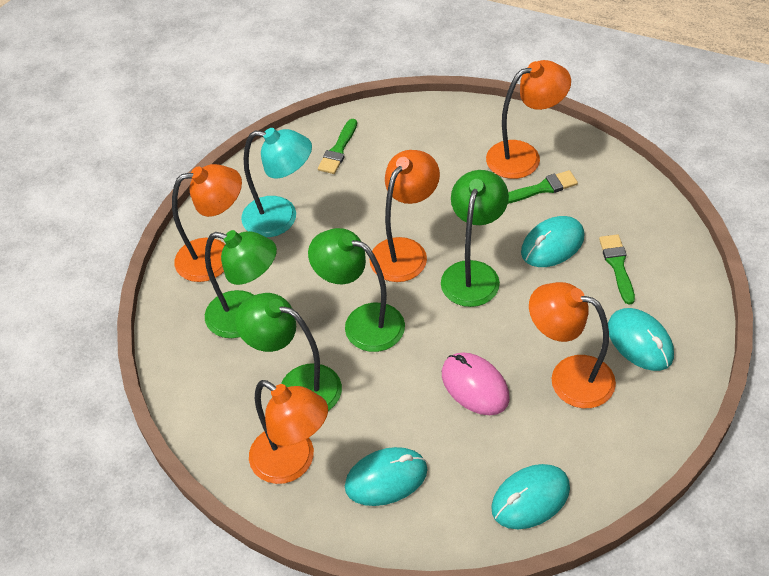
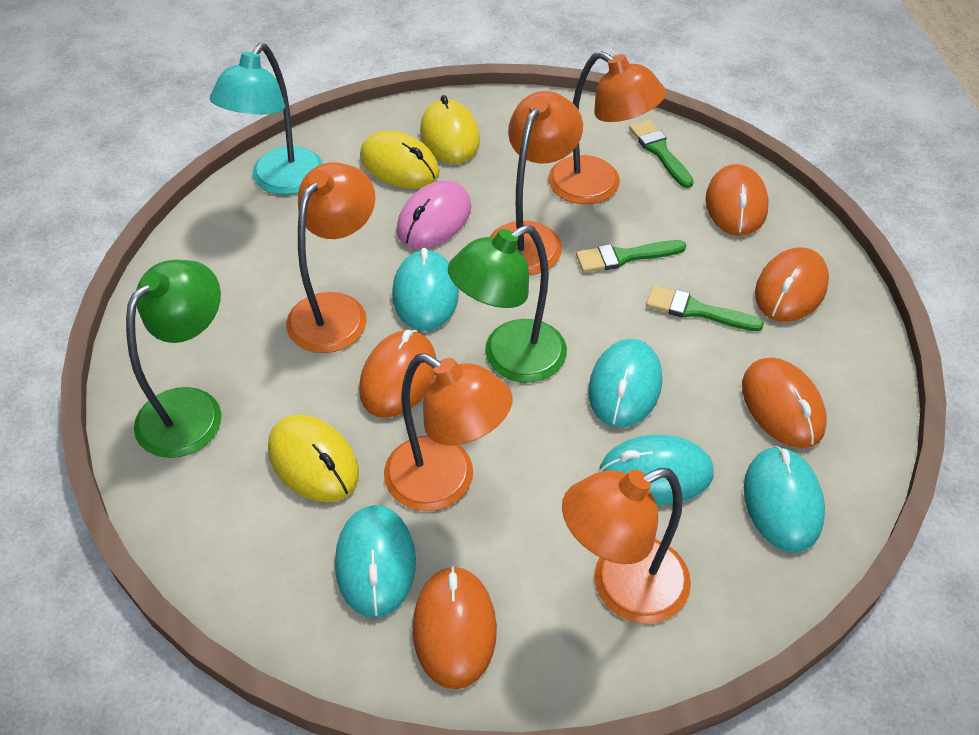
green lamp: 4 -> 2
orange mouse: 0 -> 5
turquoise mouse: 4 -> 5
yellow mouse: 0 -> 3

